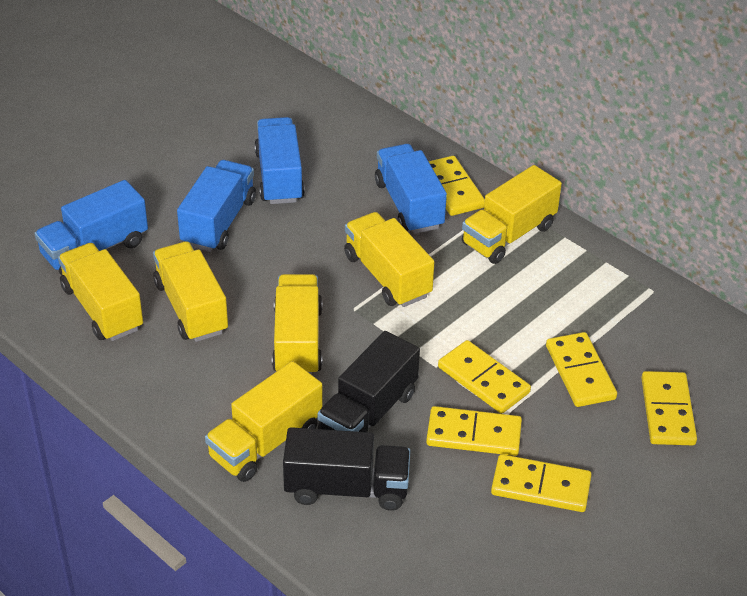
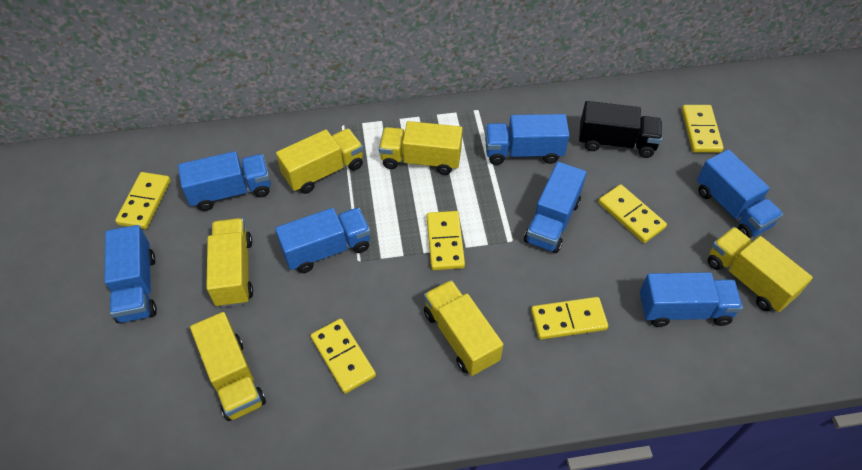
black truck: 2 -> 1
blue truck: 4 -> 7

